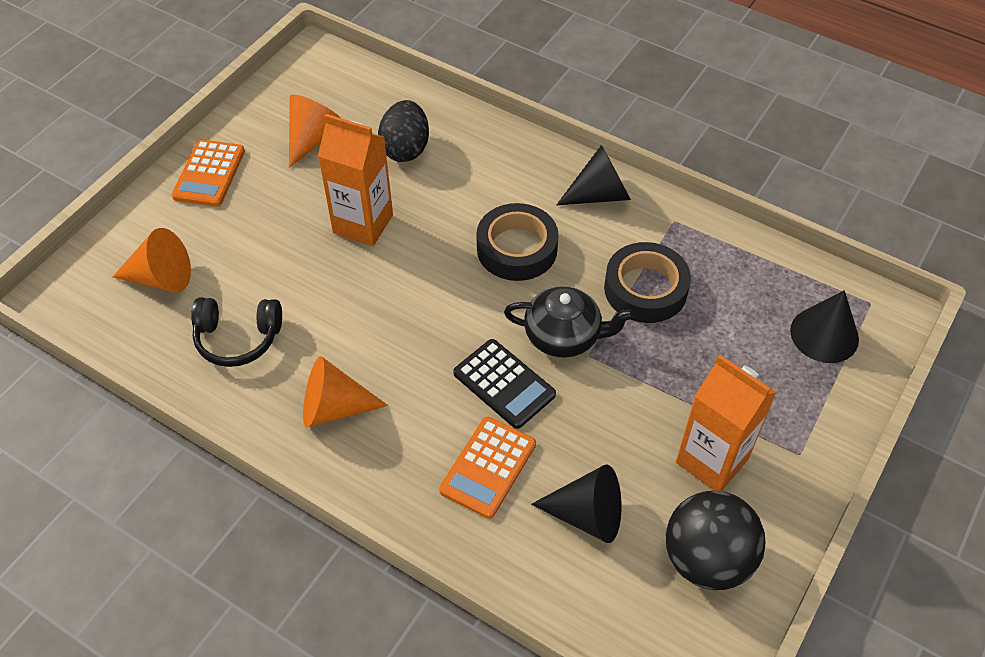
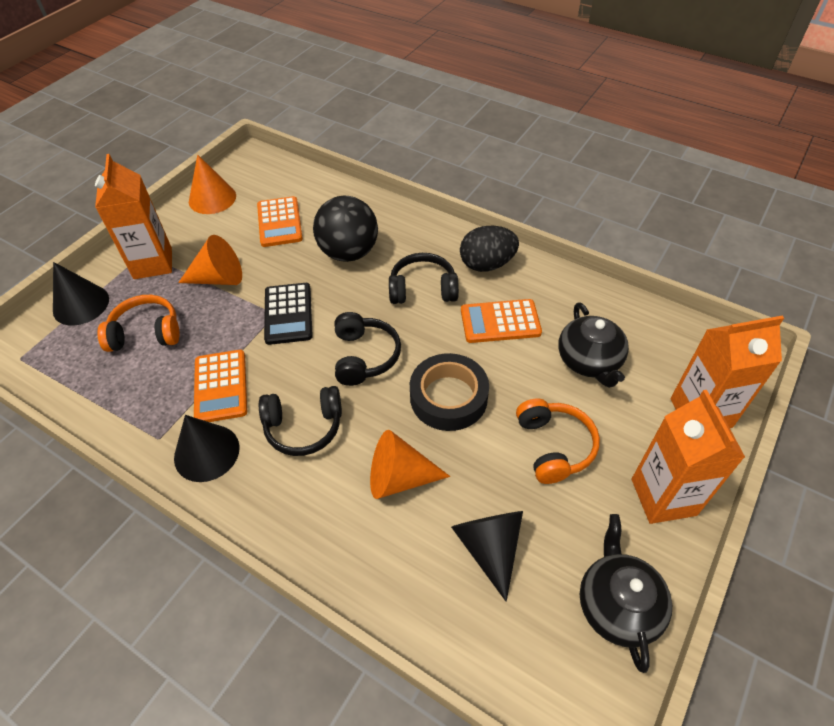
black headphones: 1 -> 3
black tape: 2 -> 1
black teapot: 1 -> 2
orange calculator: 2 -> 3
orange carton: 2 -> 3
orange headphones: 0 -> 2

